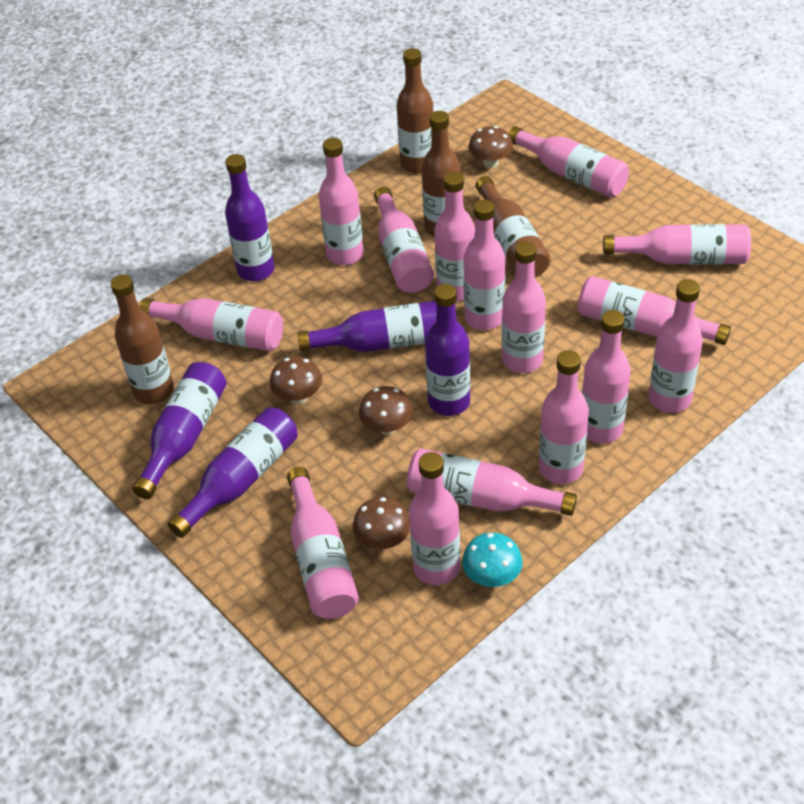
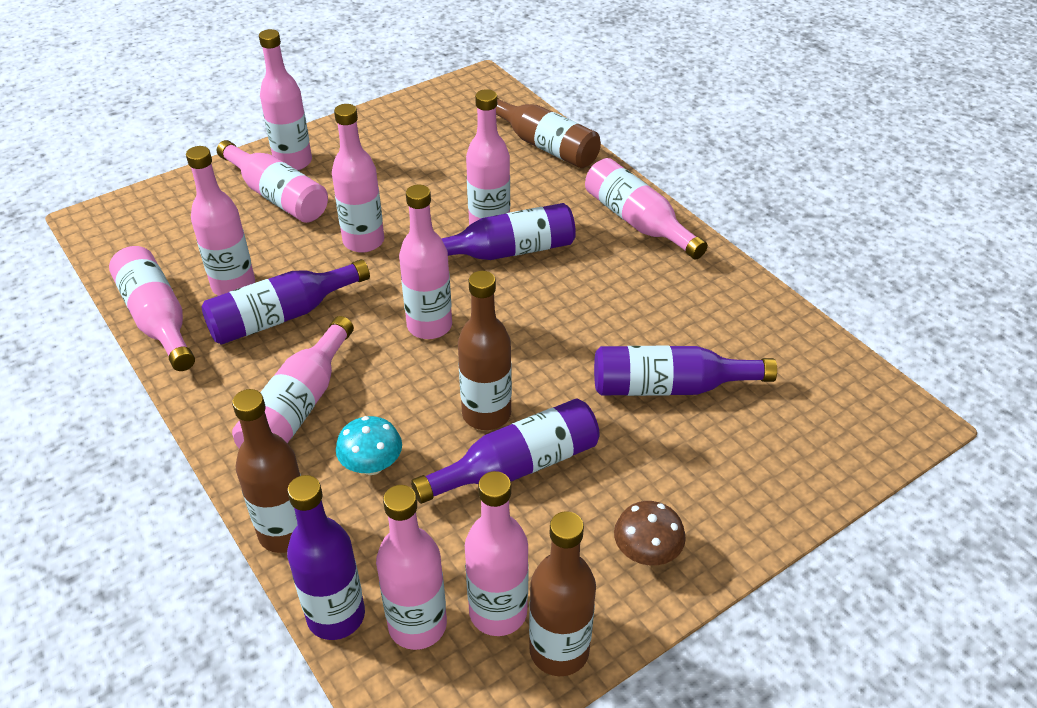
brown mushroom: 4 -> 1
pink bottle: 15 -> 11

